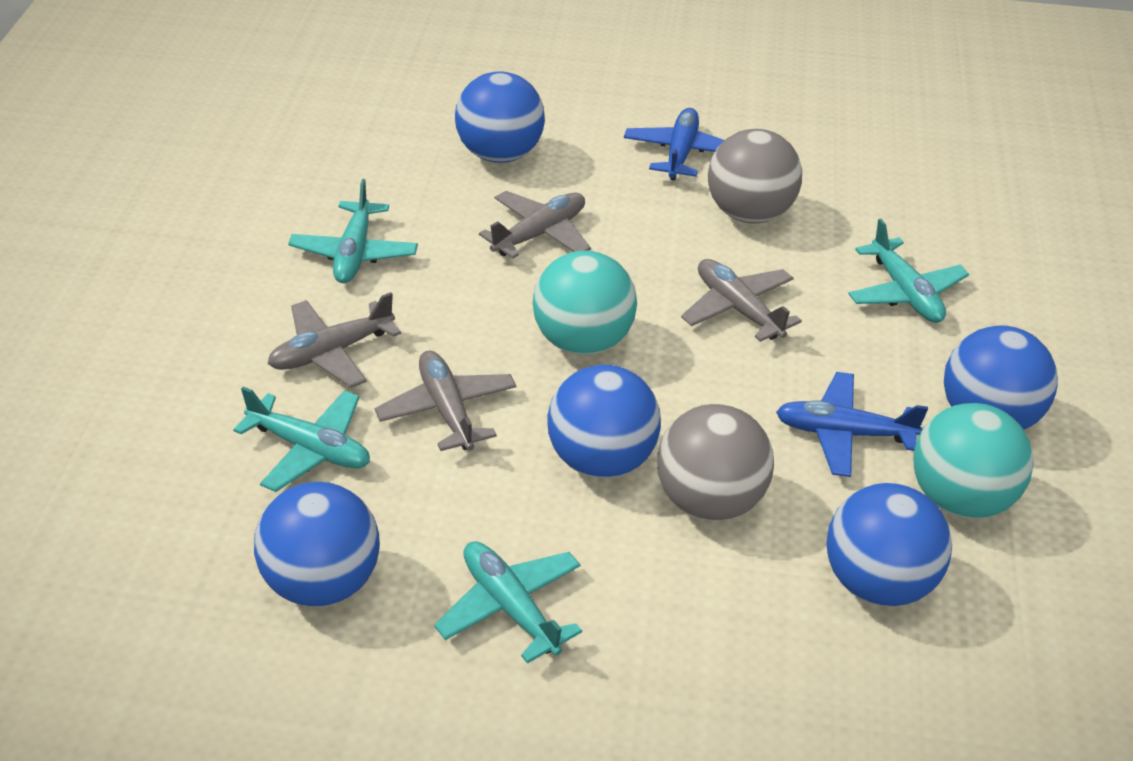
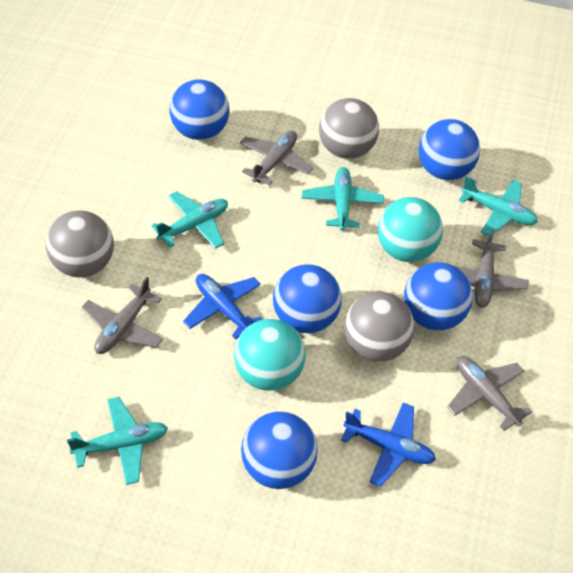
grey ball: 2 -> 3

